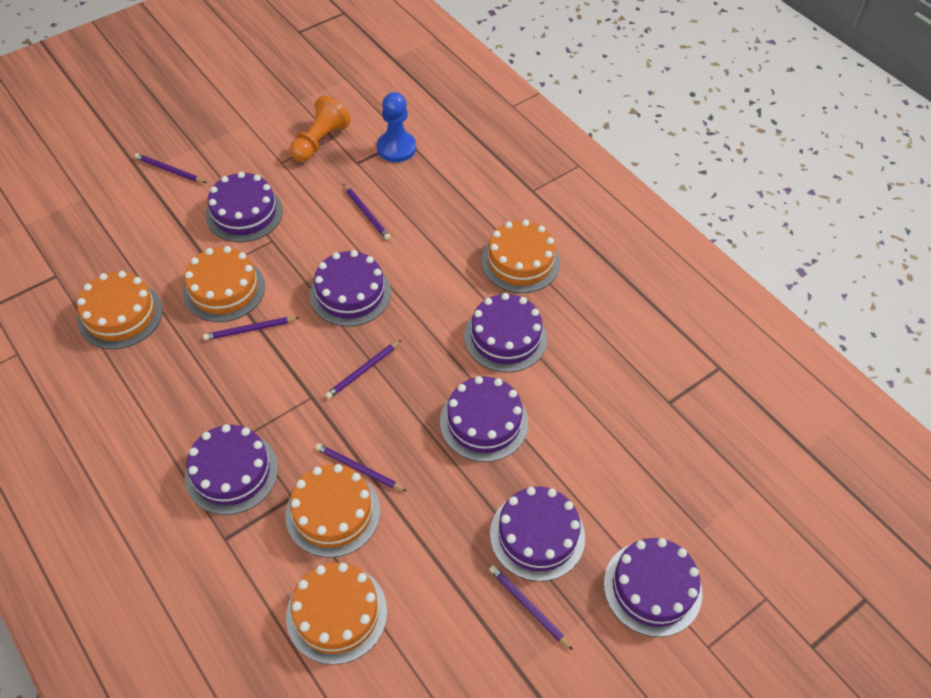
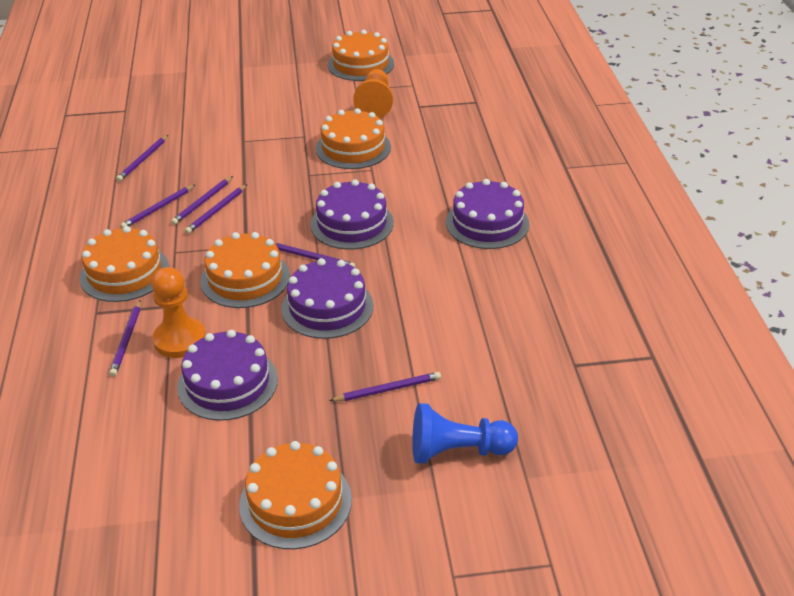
orange pawn: 1 -> 2
purple cake: 7 -> 4
purple pencil: 6 -> 7

